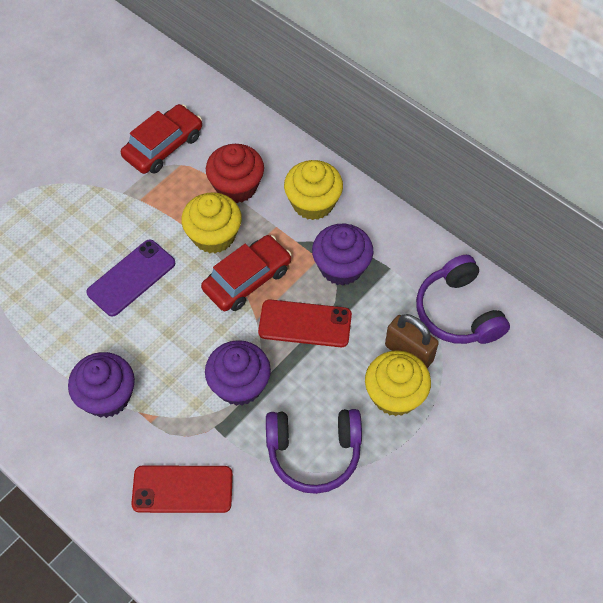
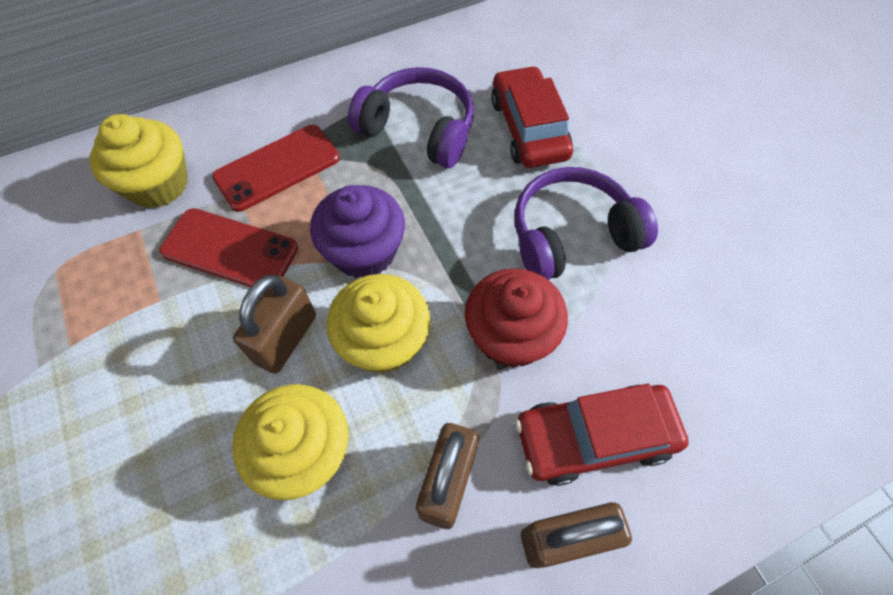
brown padlock: 1 -> 3
purple cupcake: 3 -> 1
purple phone: 1 -> 0

